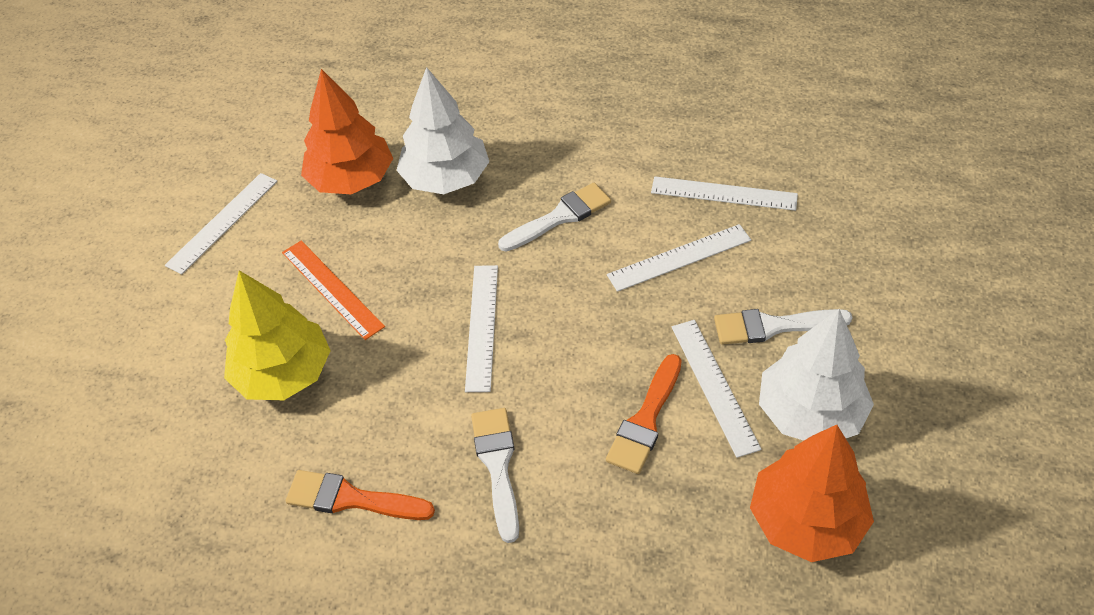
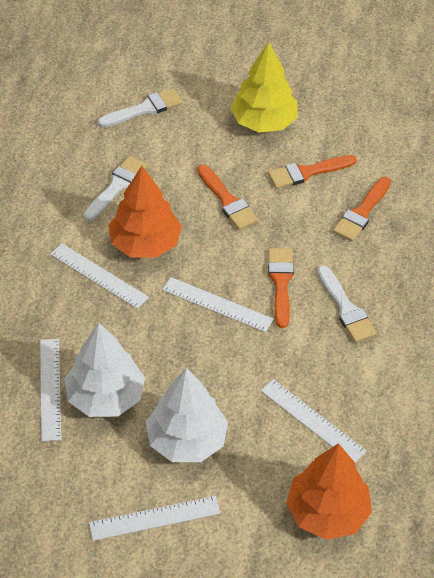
orange brush: 2 -> 4
orange ruler: 1 -> 0

